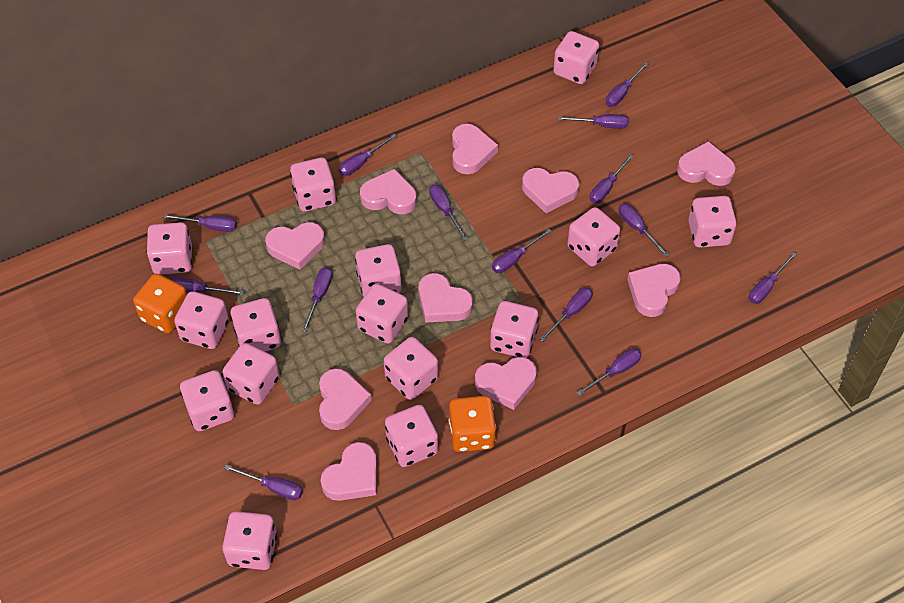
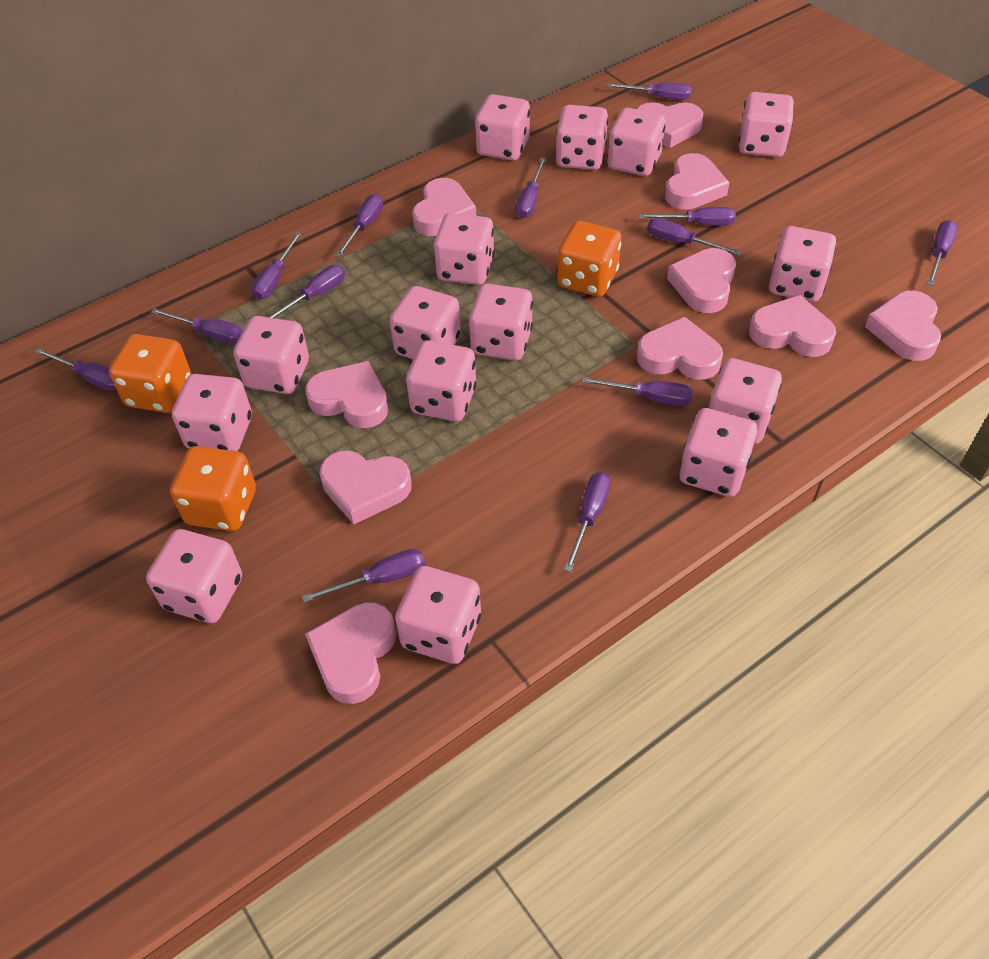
orange dice: 2 -> 3
purple screwdriver: 14 -> 13

